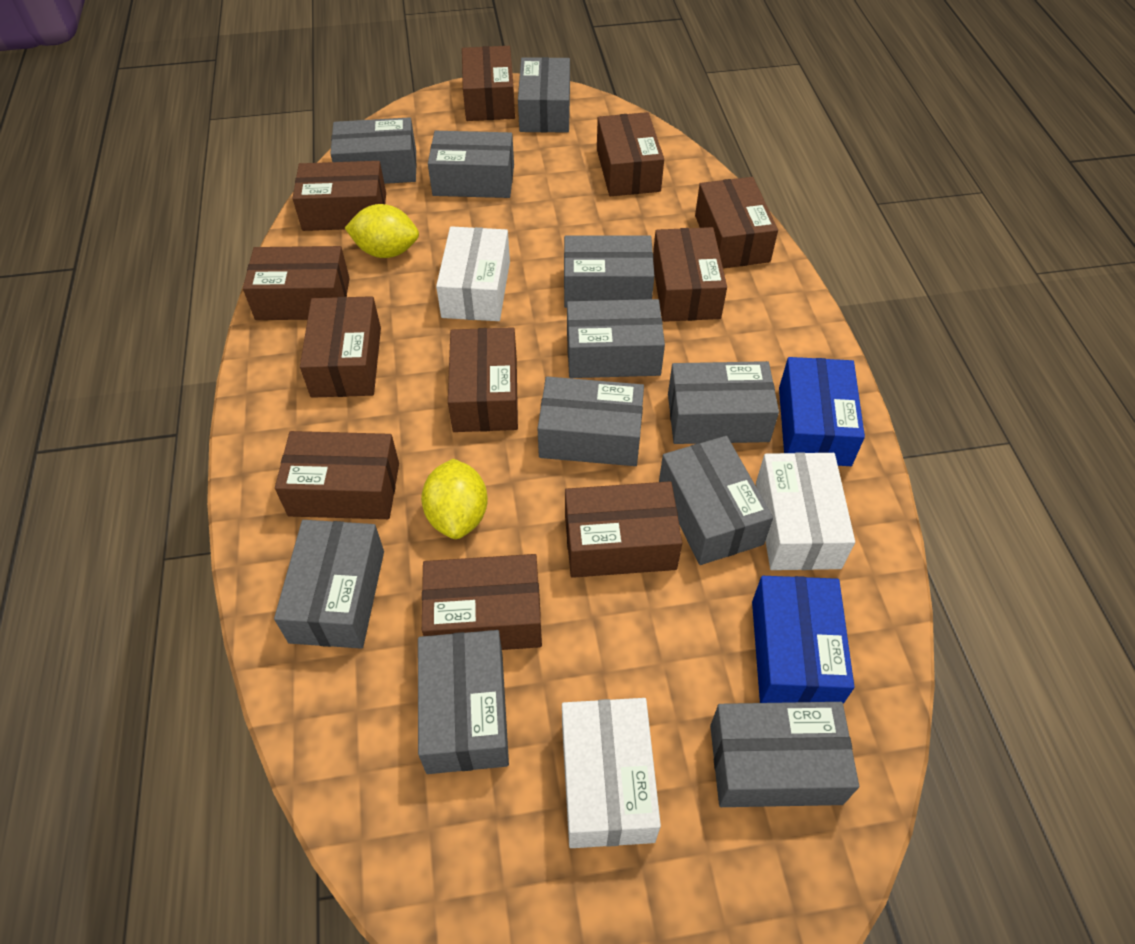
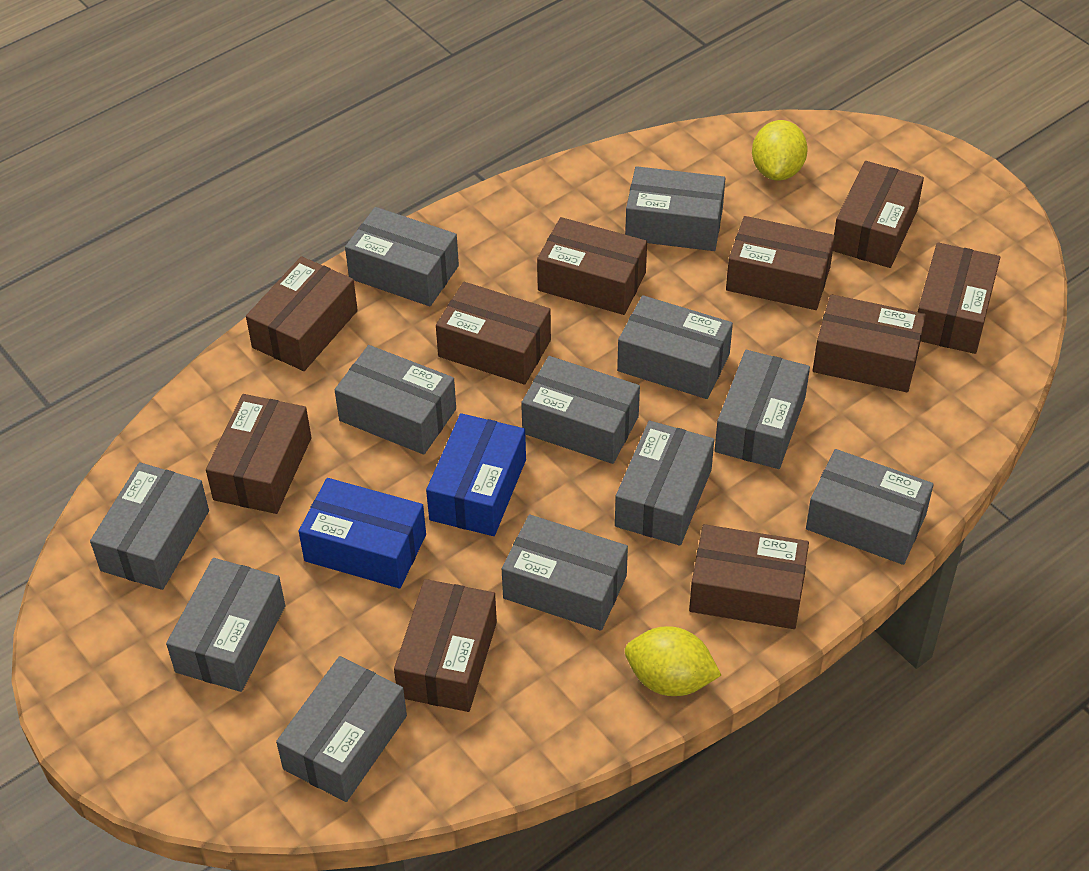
brown box: 11 -> 10
grey box: 11 -> 12
white box: 3 -> 0

